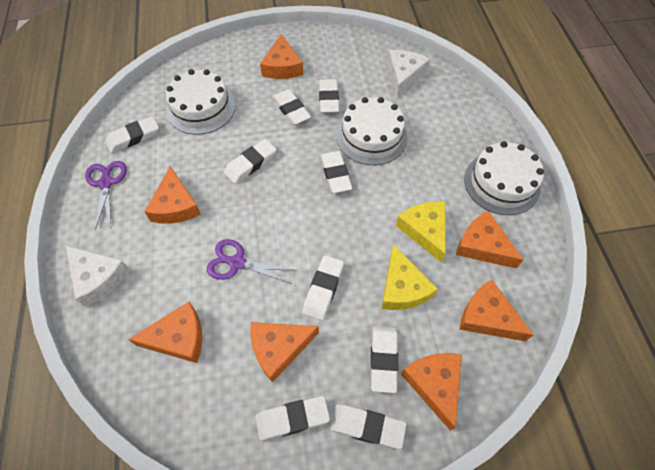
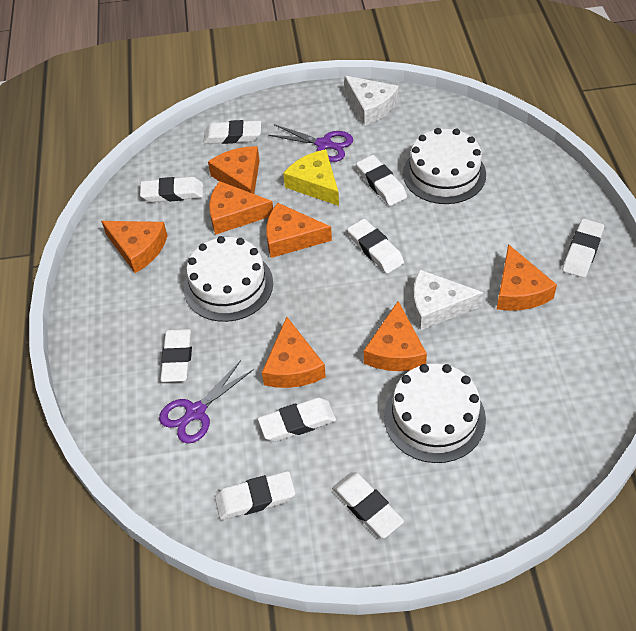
yellow cheese: 2 -> 1

